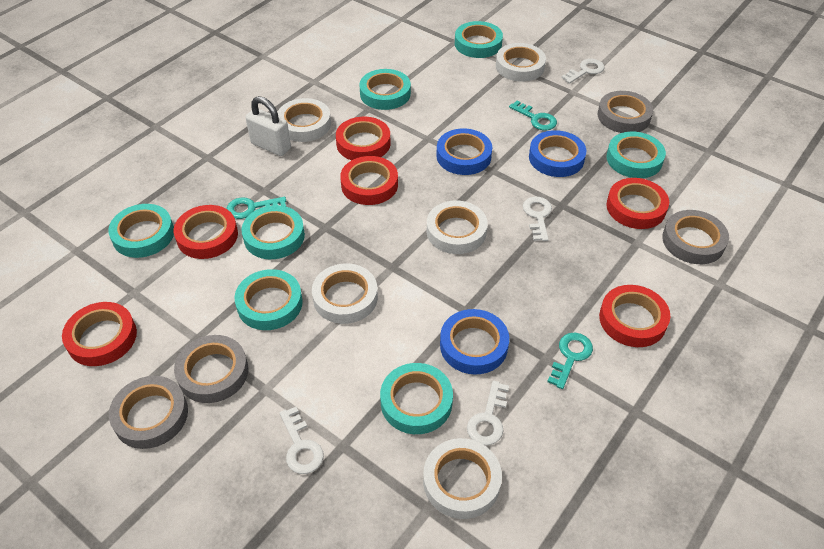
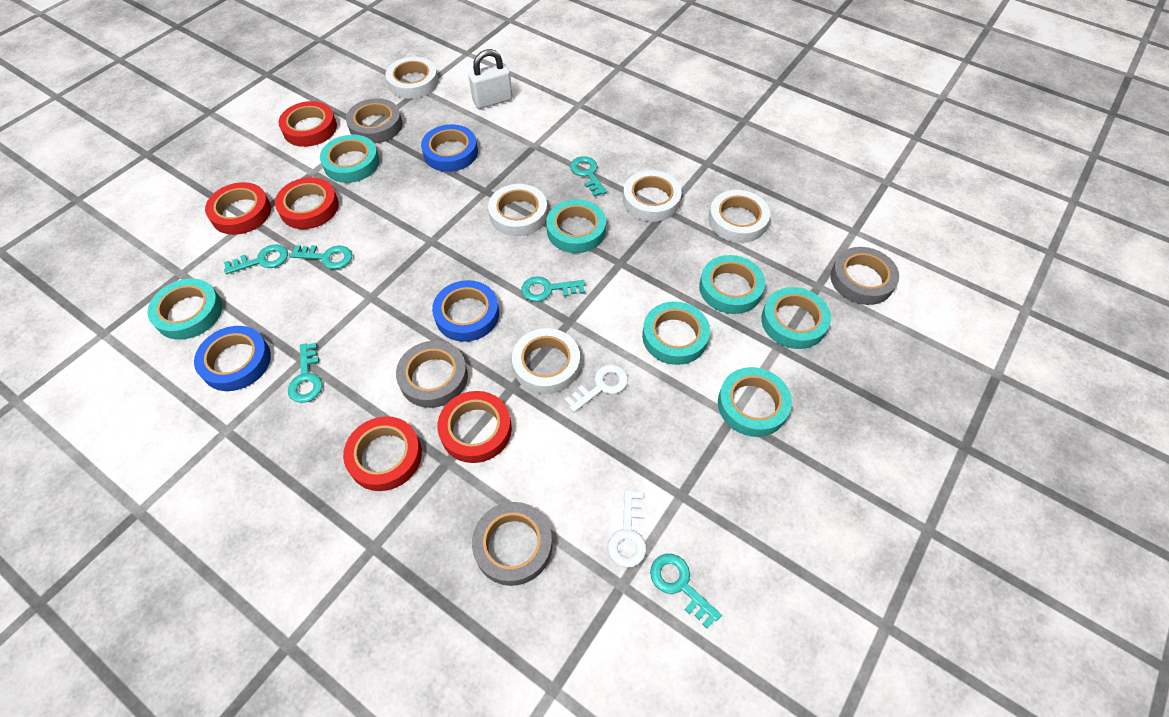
red tape: 6 -> 5
turquoise key: 3 -> 6
white key: 4 -> 2

